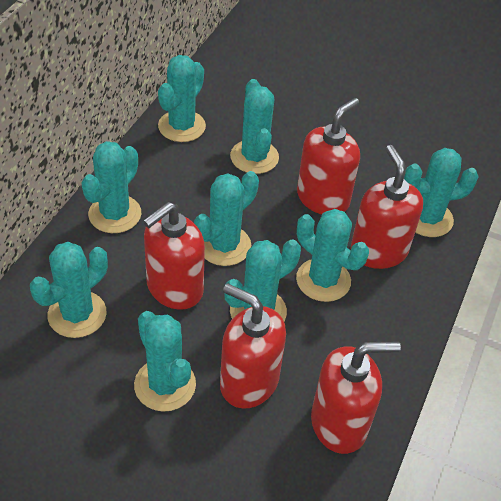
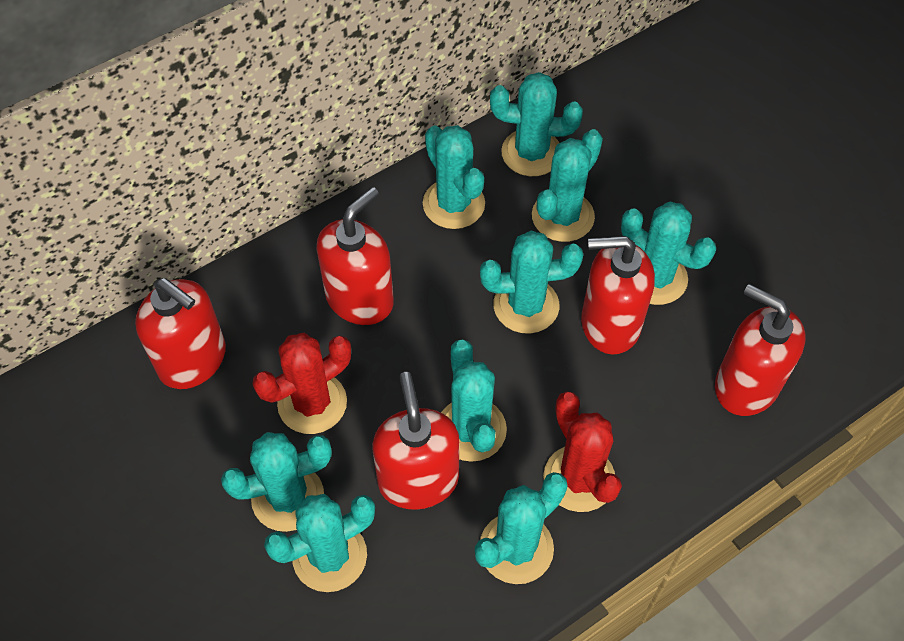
red cactus: 0 -> 2

